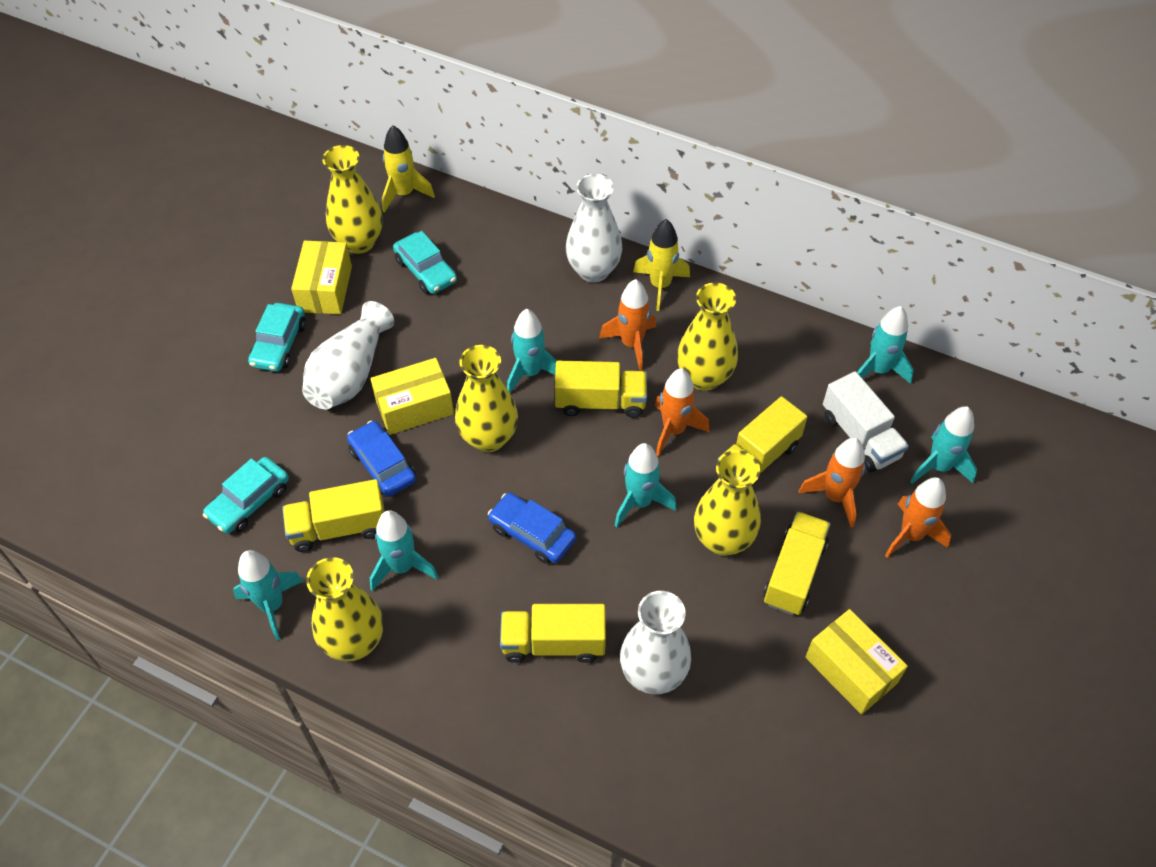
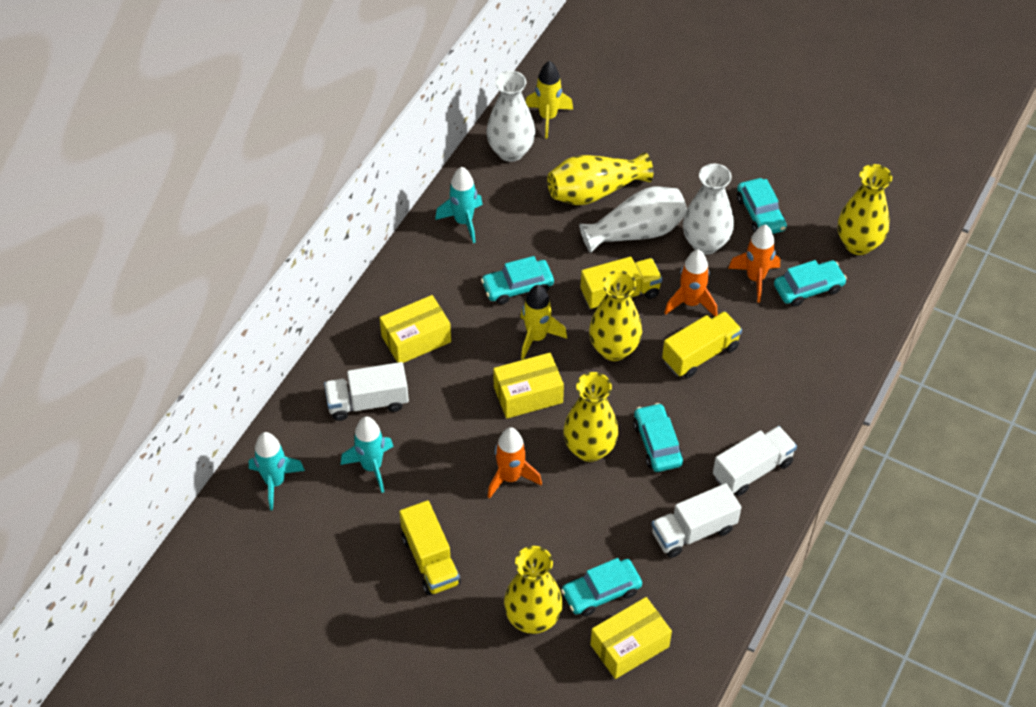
blue car: 2 -> 0
orange rocket: 4 -> 3
turquoise car: 3 -> 5
turquoise rocket: 6 -> 3
white truck: 1 -> 3
yellow truck: 5 -> 3

